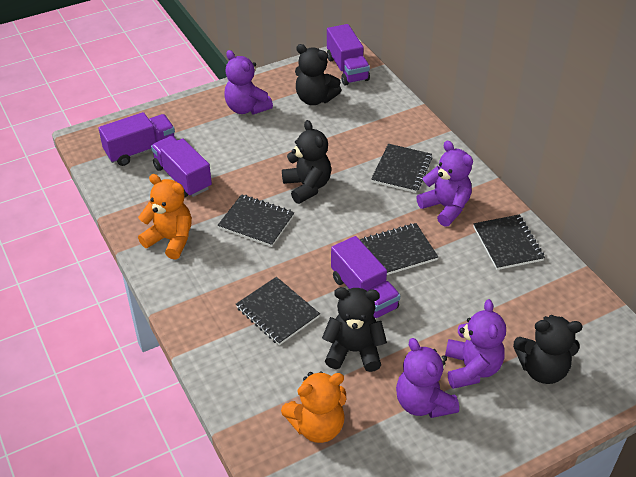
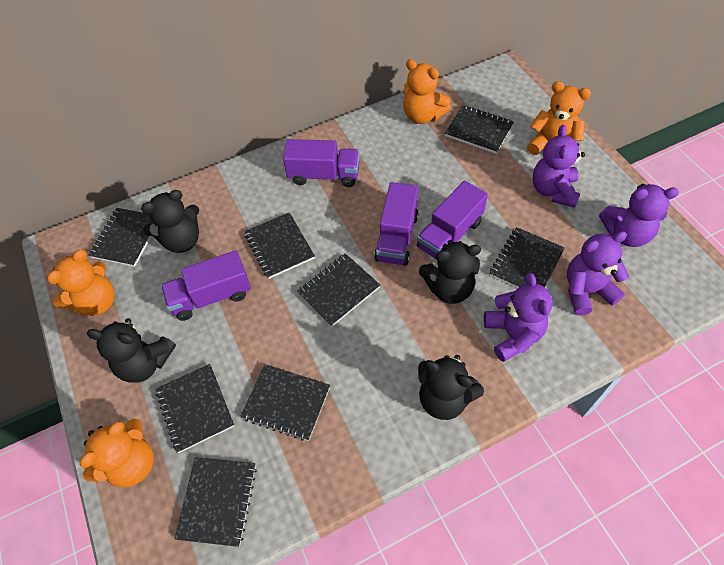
black notebook: 5 -> 8
orange teddy bear: 2 -> 4

